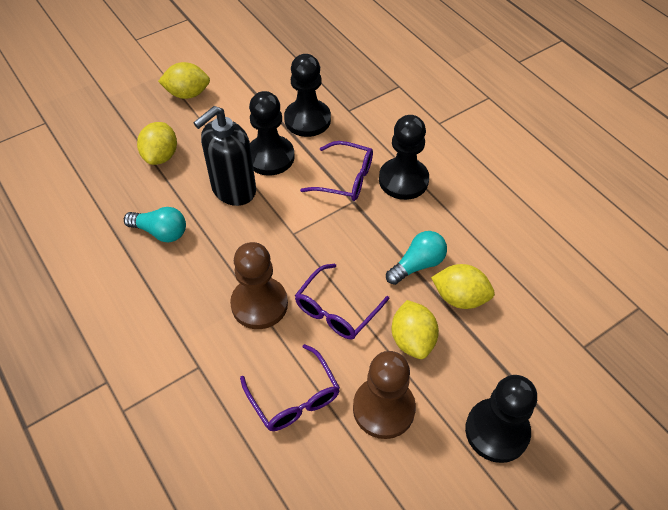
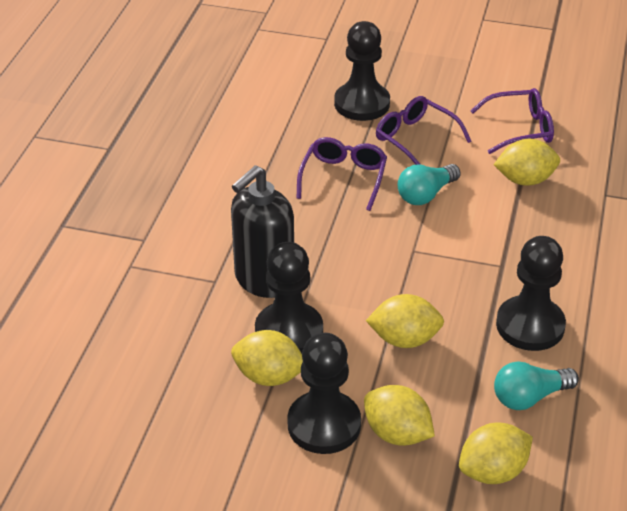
brown pawn: 2 -> 0
yellow lemon: 4 -> 5

